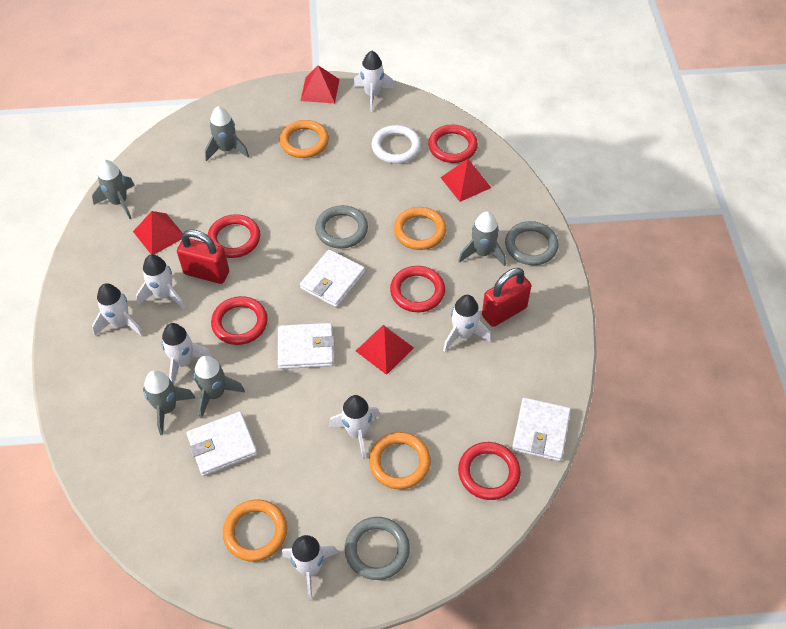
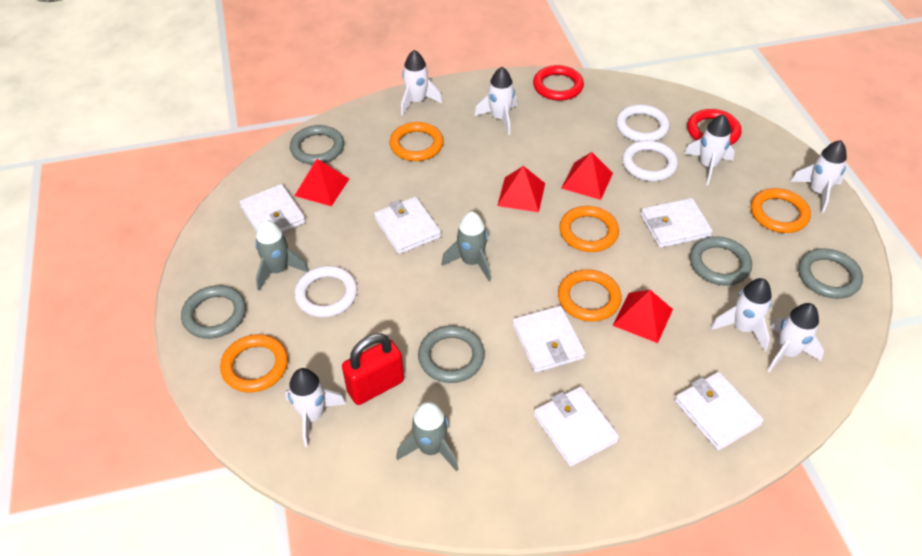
grey ring: 3 -> 5
grey rocket: 5 -> 3
orange ring: 4 -> 5
red padlock: 2 -> 1
red ring: 5 -> 2
white ring: 1 -> 3
white wallet: 4 -> 6

